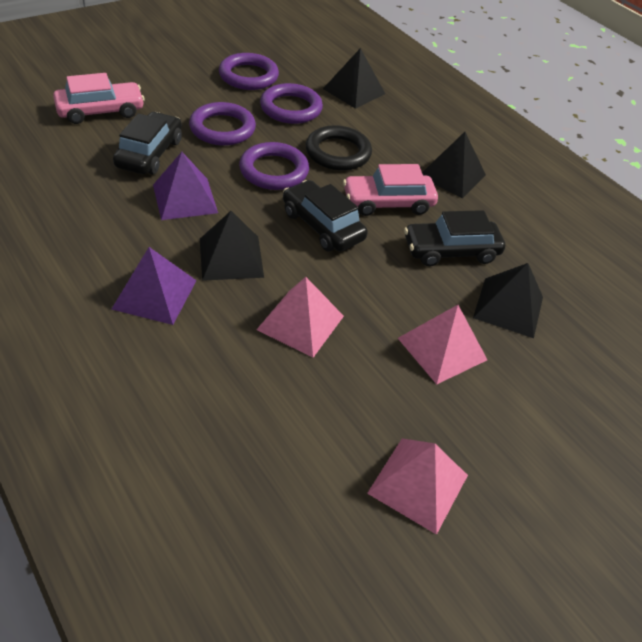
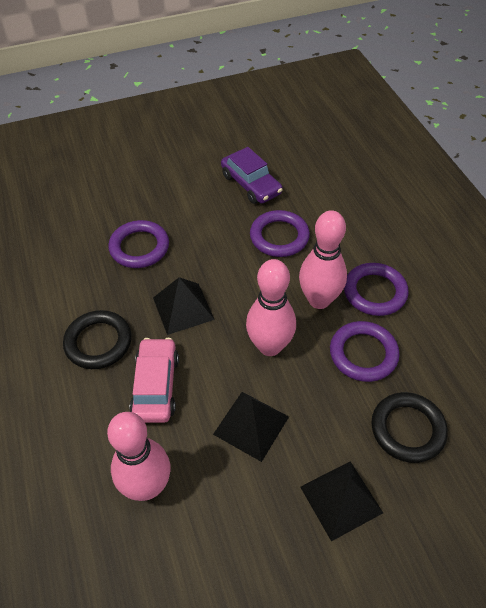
black car: 3 -> 0
black pyramid: 4 -> 3
black ring: 1 -> 2
pink bowling pin: 0 -> 3
pink car: 2 -> 1
pink pyramid: 3 -> 0
purple car: 0 -> 1
purple pyramid: 2 -> 0

